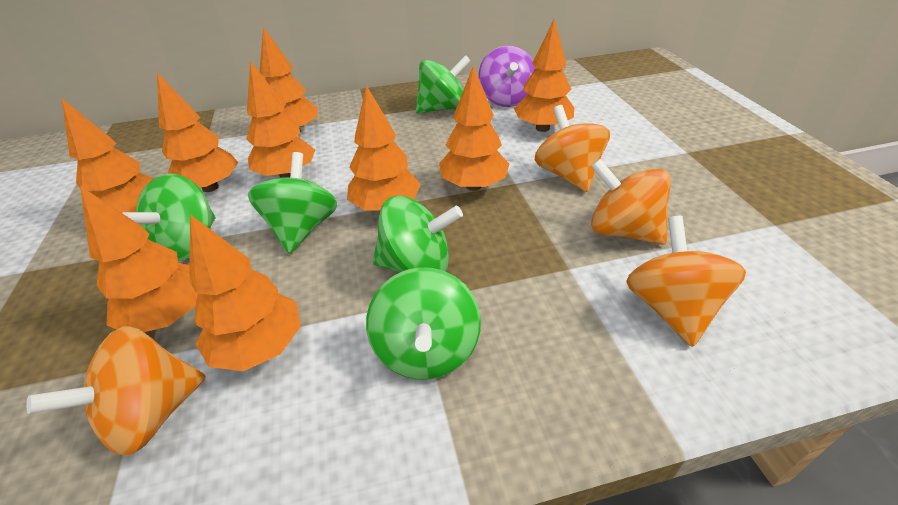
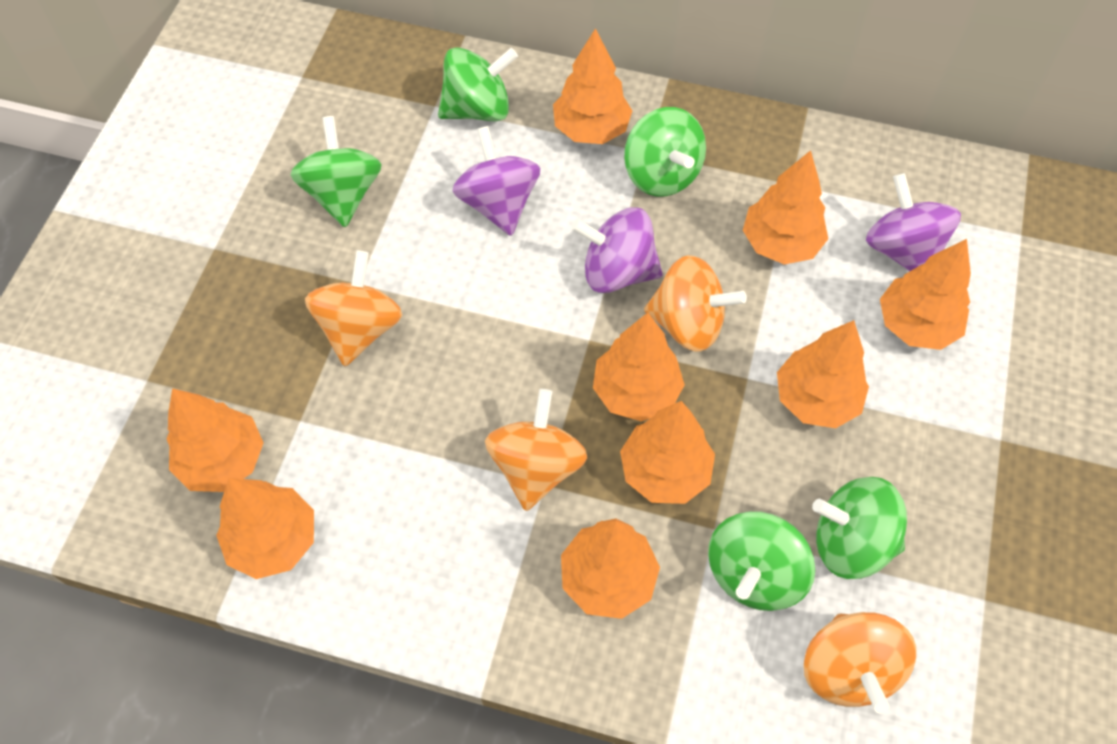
purple spinning top: 1 -> 3

